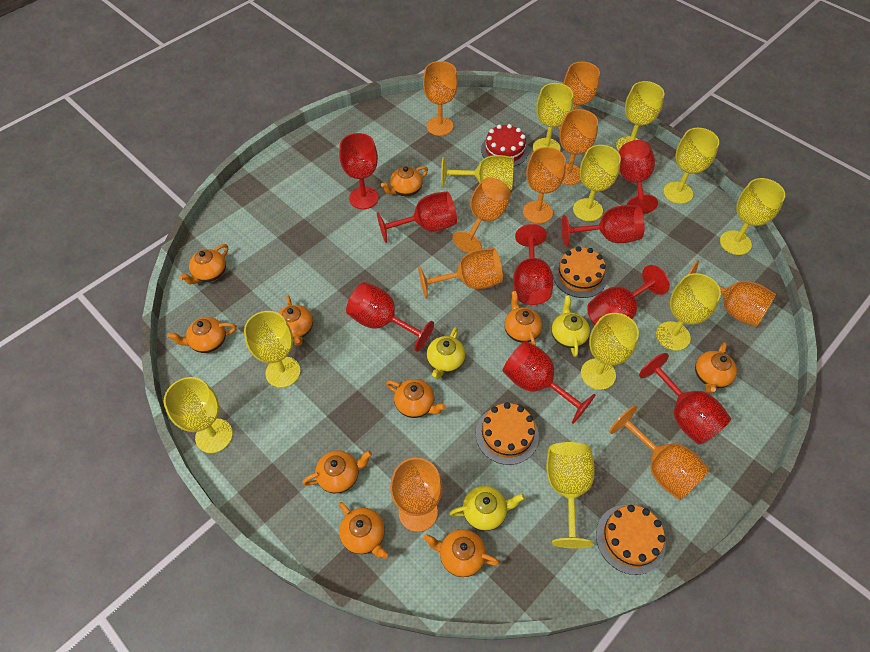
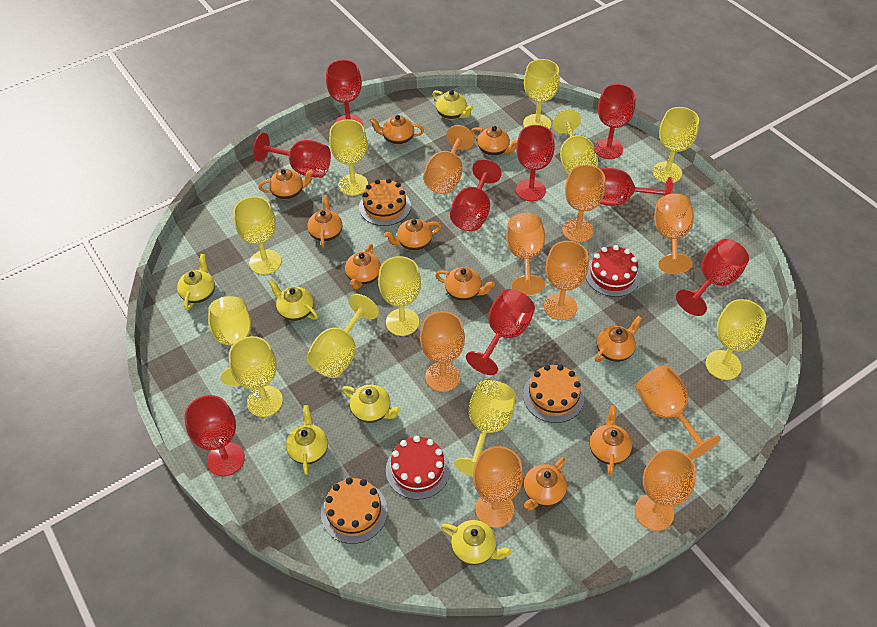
red cake: 1 -> 2
yellow teapot: 3 -> 6

